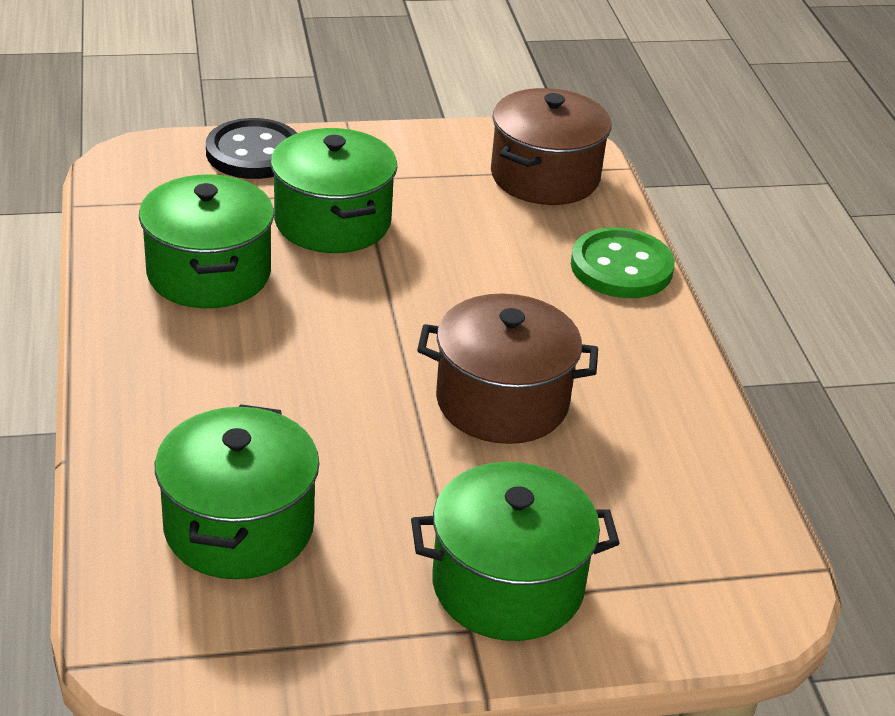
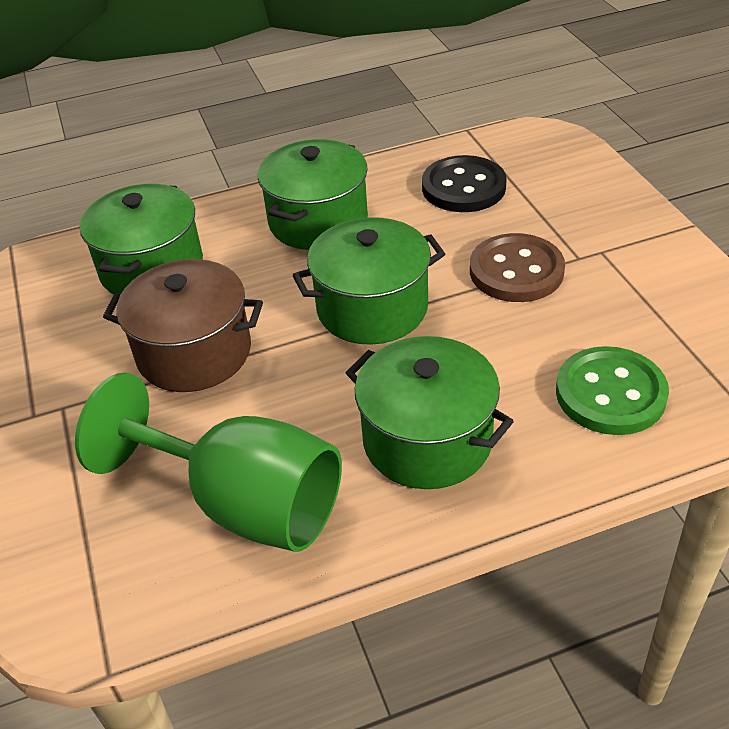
brown button: 0 -> 1
brown pot: 2 -> 1
green goblet: 0 -> 1

